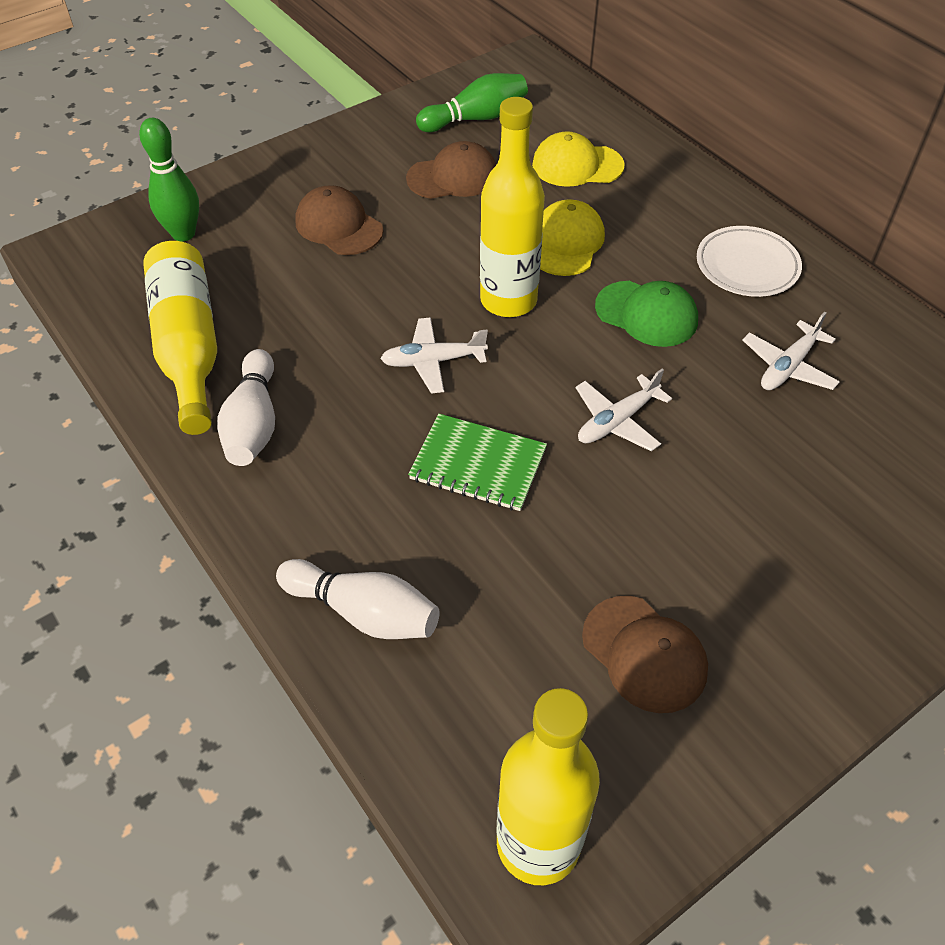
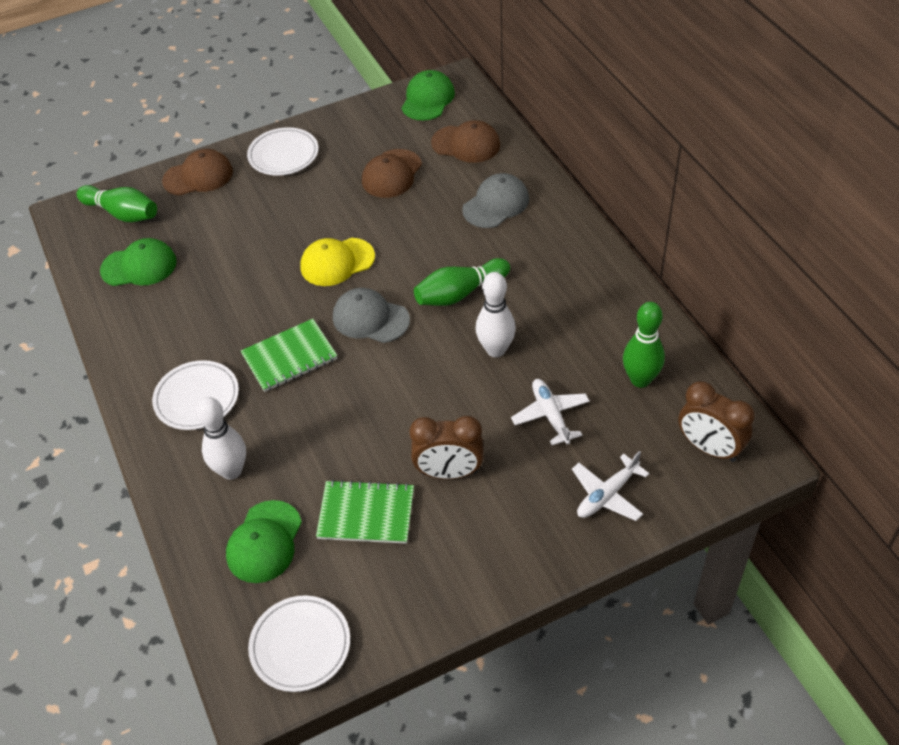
brown clock: 0 -> 2
green bowling pin: 2 -> 3
green cap: 1 -> 3
green notebook: 1 -> 2
grey cap: 0 -> 2
white plane: 3 -> 2
white plate: 1 -> 3
yellow bottle: 3 -> 0
yellow cap: 2 -> 1

